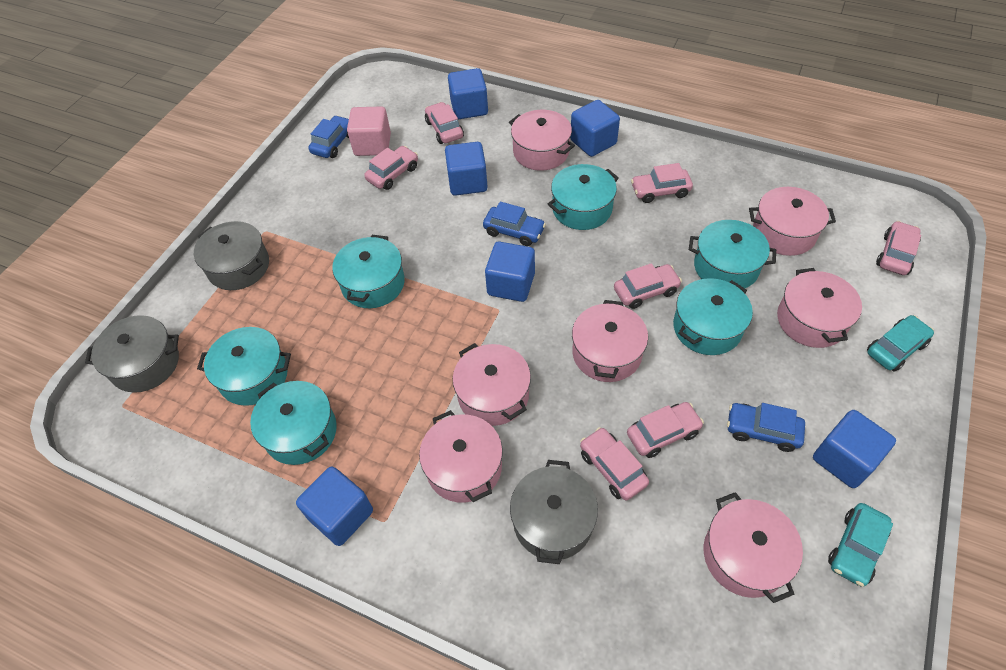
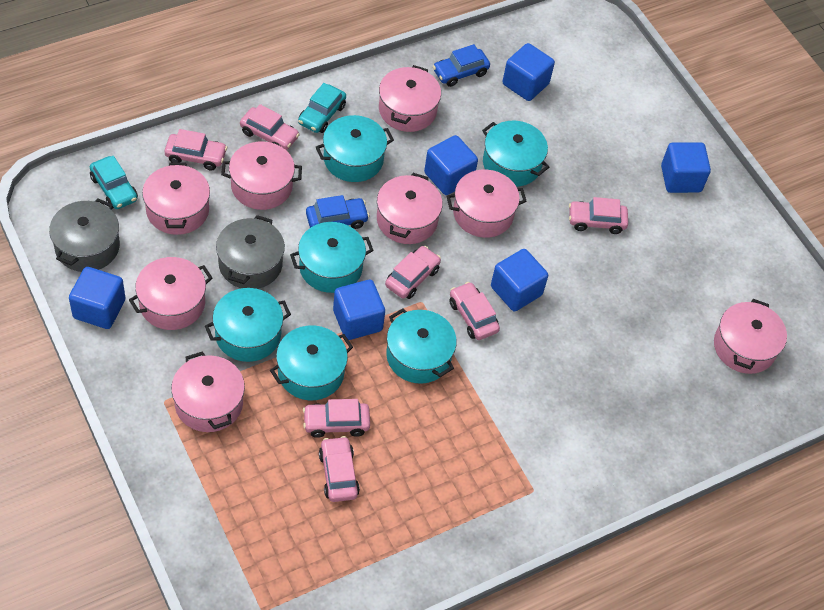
blue car: 3 -> 2
grey pot: 3 -> 2
pink cube: 1 -> 0
pink pot: 7 -> 8

